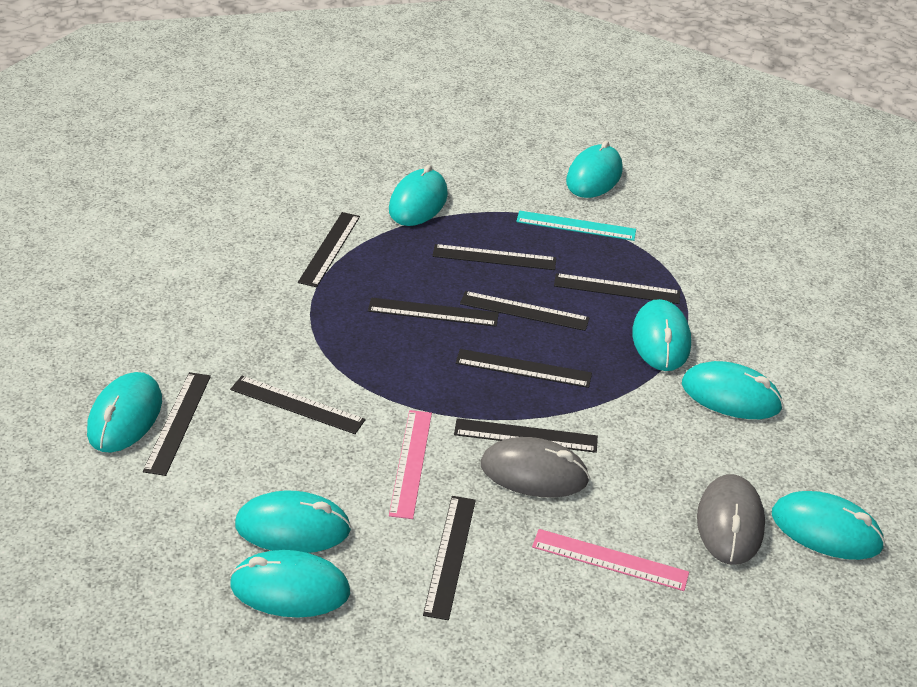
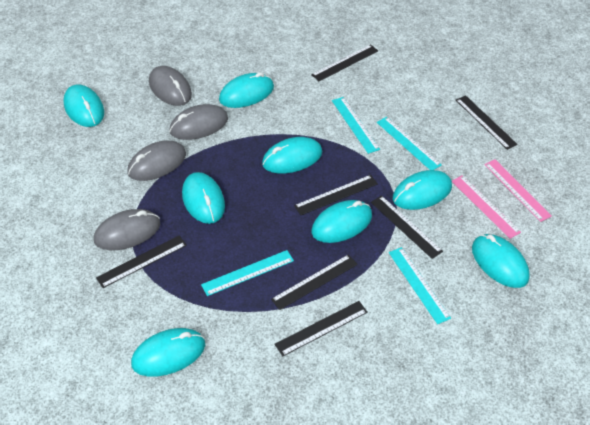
black ruler: 10 -> 7
grey mouse: 2 -> 4
turquoise ruler: 1 -> 4

